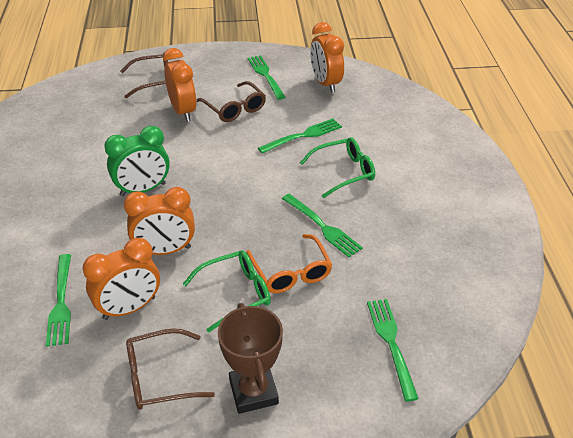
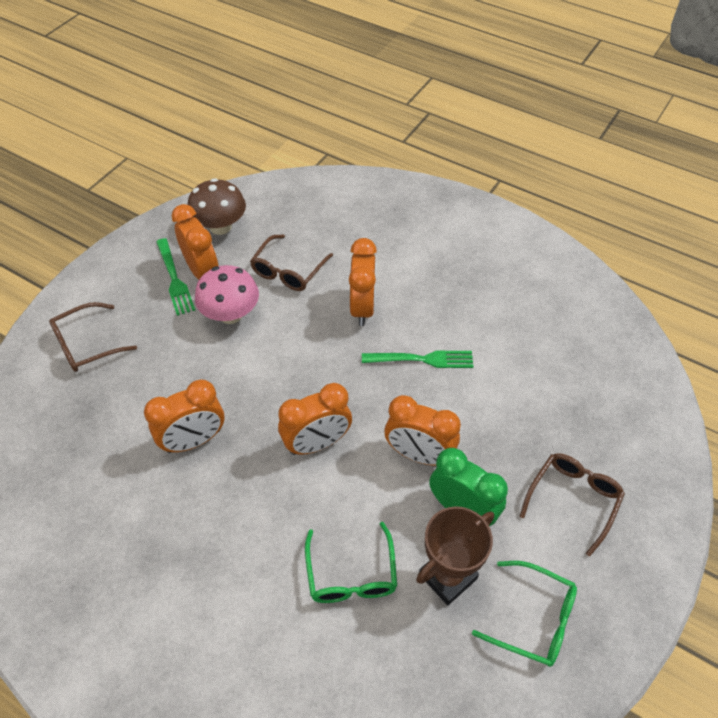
brown mushroom: 0 -> 1
green fork: 5 -> 2
orange clock: 4 -> 5
orange glasses: 1 -> 0
pink mushroom: 0 -> 1

